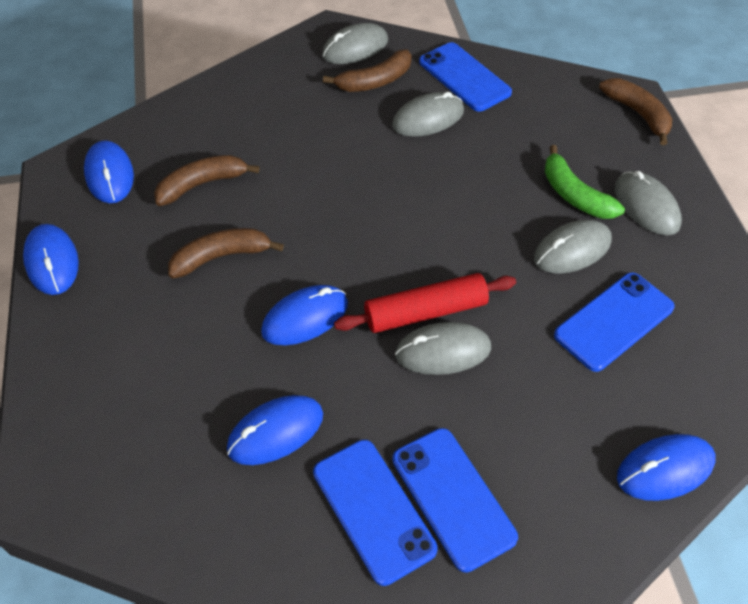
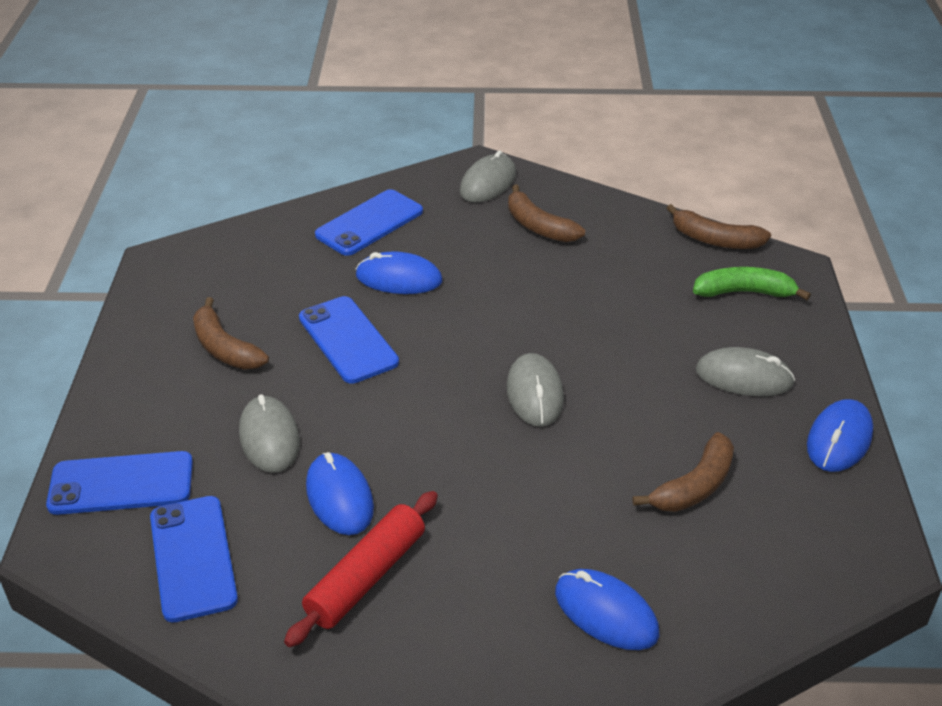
blue mouse: 5 -> 4
grey mouse: 5 -> 4

